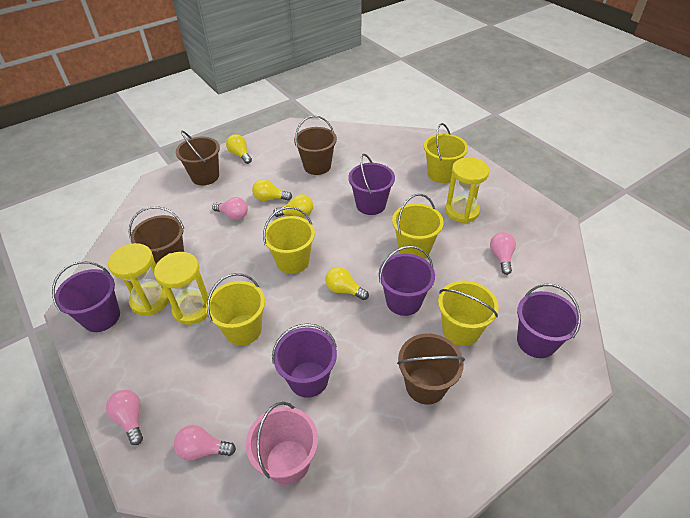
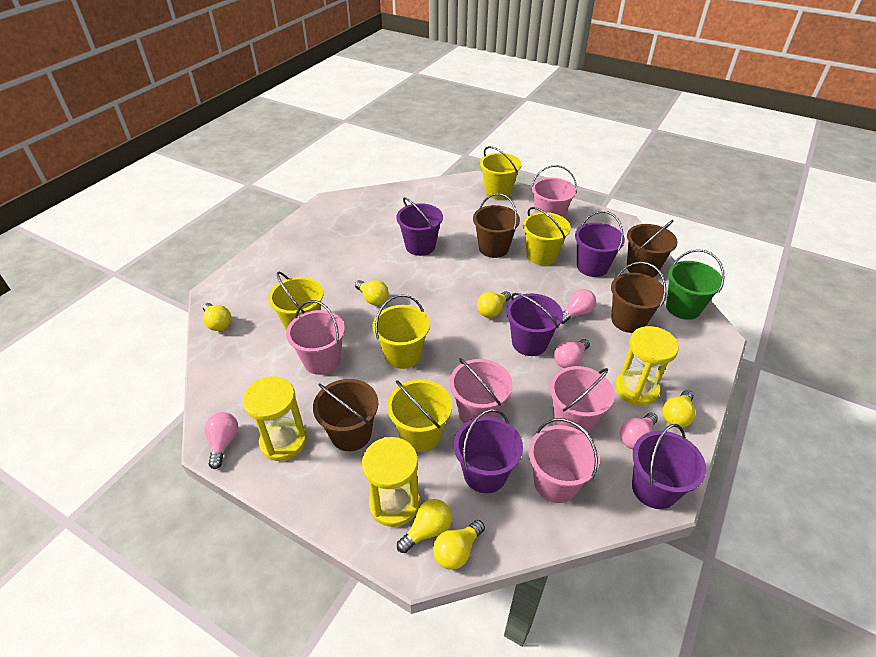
green bucket: 0 -> 1
pink bucket: 1 -> 5
yellow light bulb: 4 -> 6

